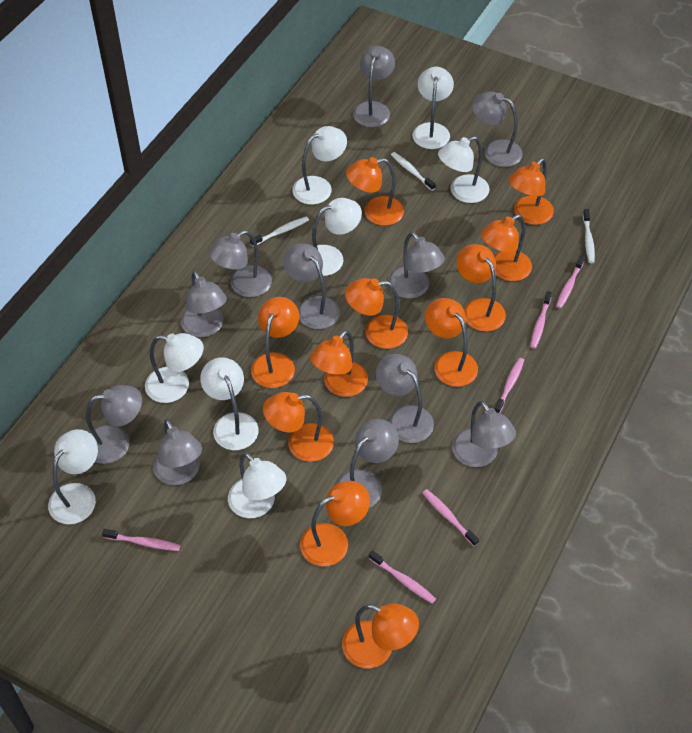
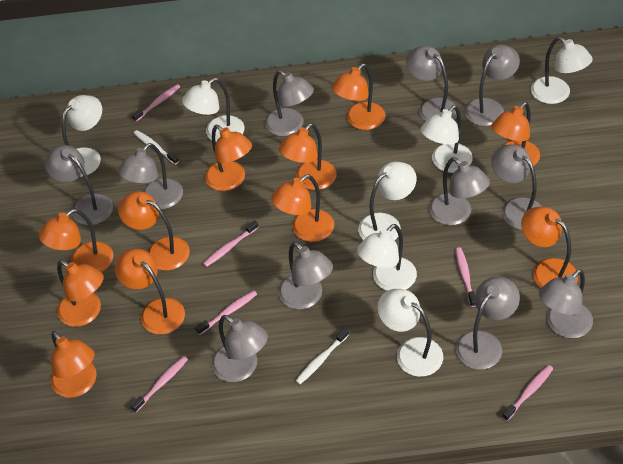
white lamp: 8 -> 7
white toothbrush: 3 -> 2

